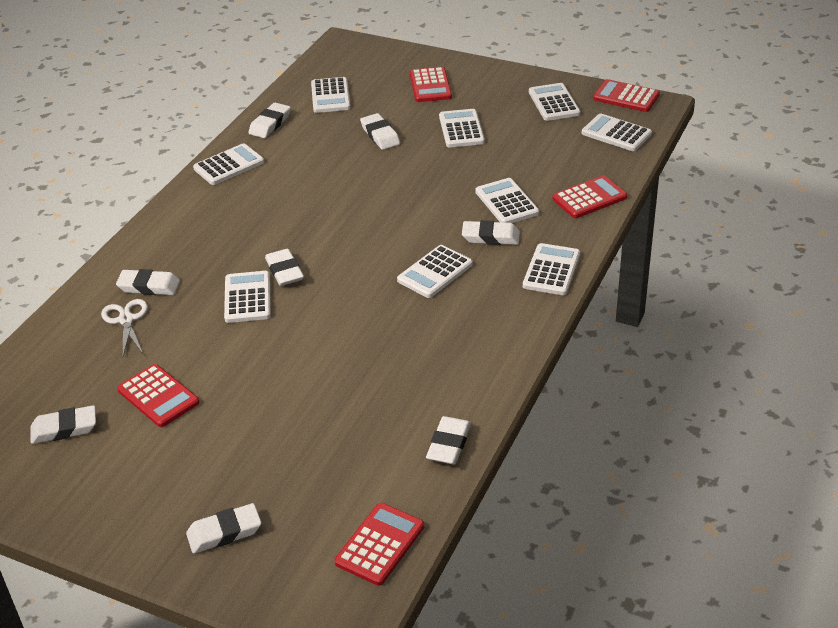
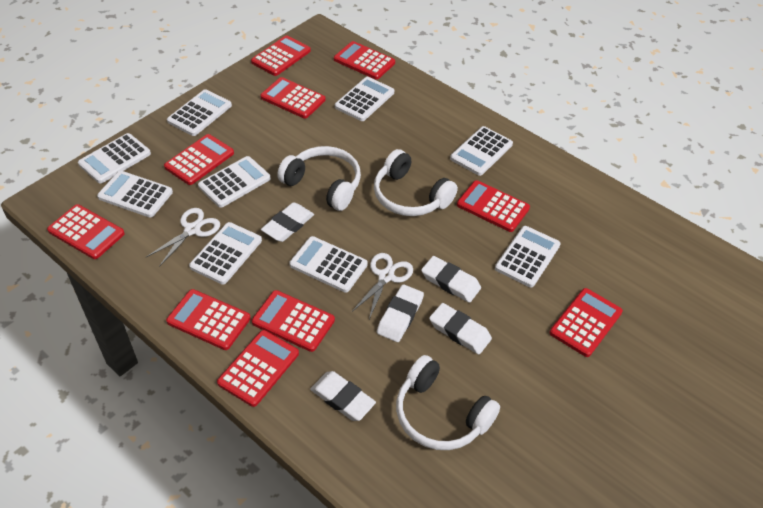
red calculator: 5 -> 10
white eraser: 8 -> 5
white headphones: 0 -> 3
white scissors: 1 -> 2

